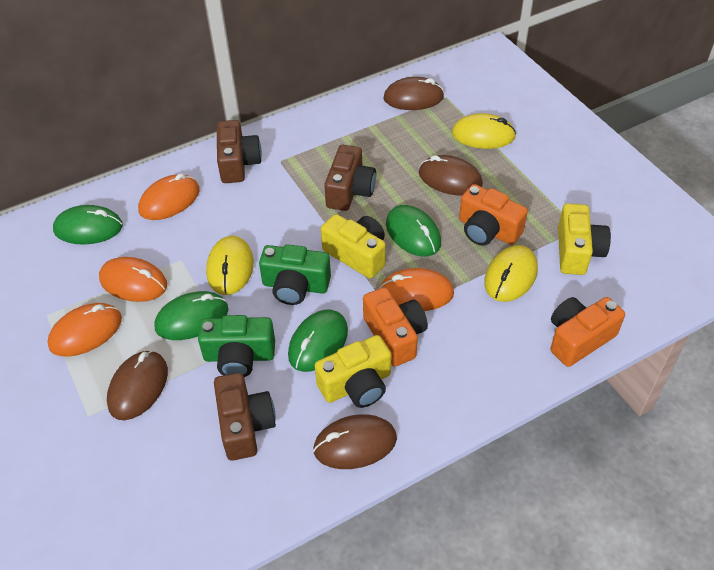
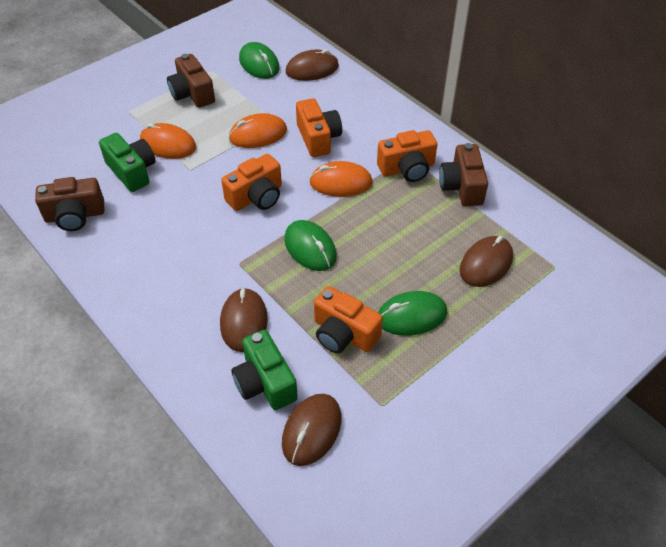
green mouse: 4 -> 3
orange camera: 3 -> 4
orange mouse: 4 -> 3
yellow camera: 3 -> 0
yellow mouse: 3 -> 0

